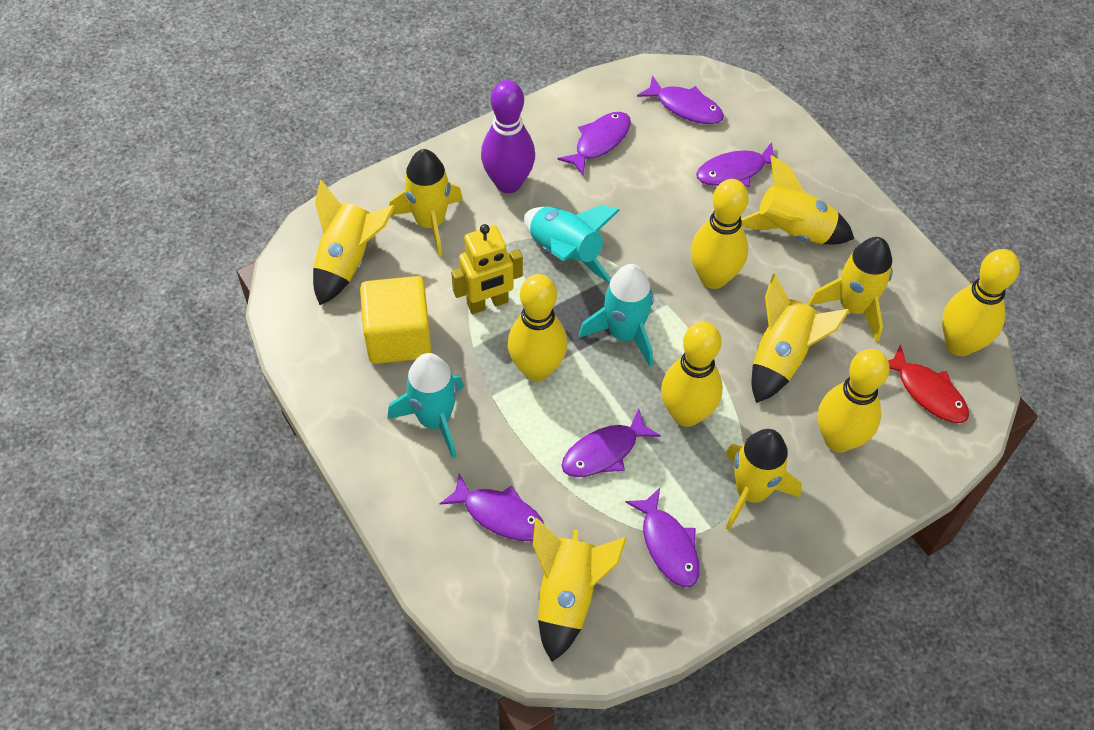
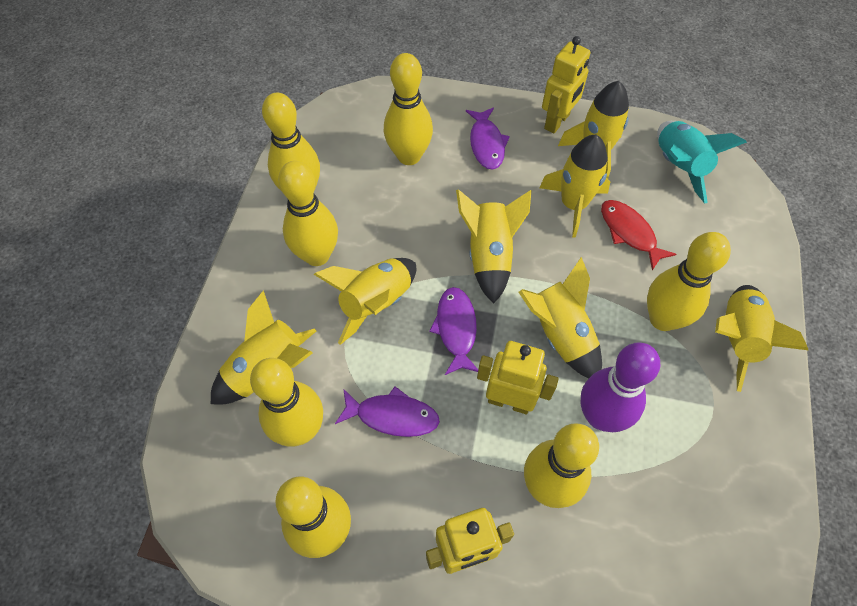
purple fish: 6 -> 3
turquoise rocket: 3 -> 1
yellow bowling pin: 5 -> 7
yellow cube: 1 -> 0
yellow robot: 1 -> 3

